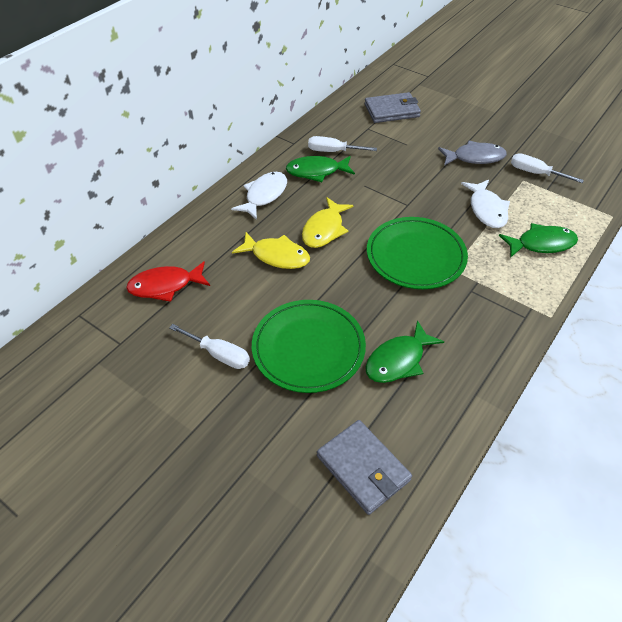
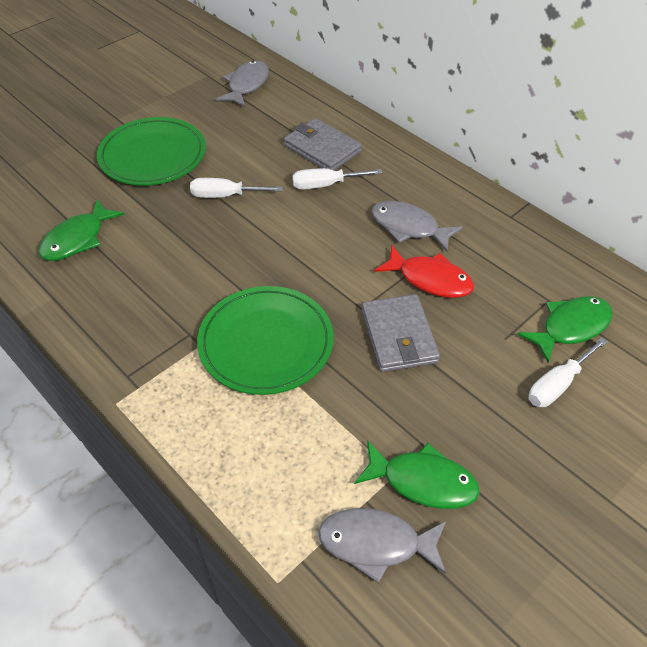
grey fish: 1 -> 3
white fish: 2 -> 0
yellow fish: 2 -> 0

